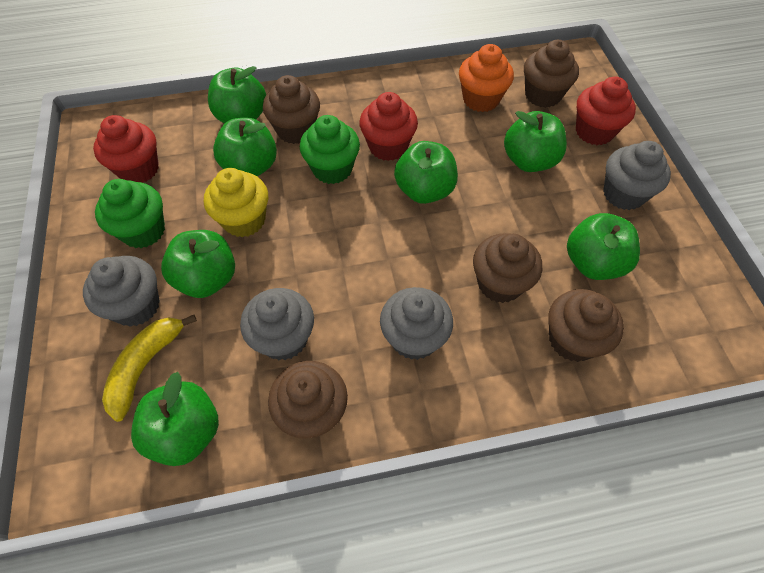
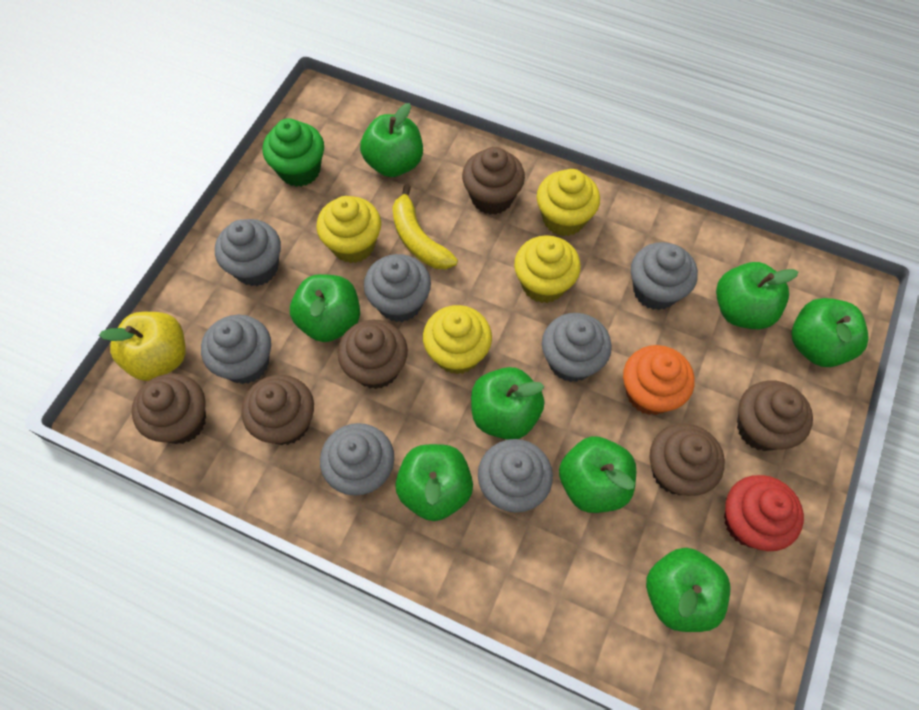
brown cupcake: 5 -> 6
green apple: 7 -> 8
green cupcake: 2 -> 1
grey cupcake: 4 -> 7
red cupcake: 3 -> 1
yellow apple: 0 -> 1
yellow cupcake: 1 -> 4

